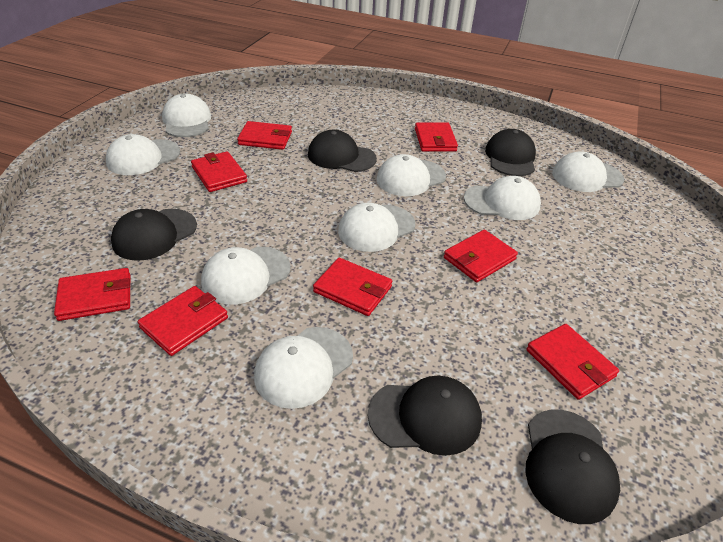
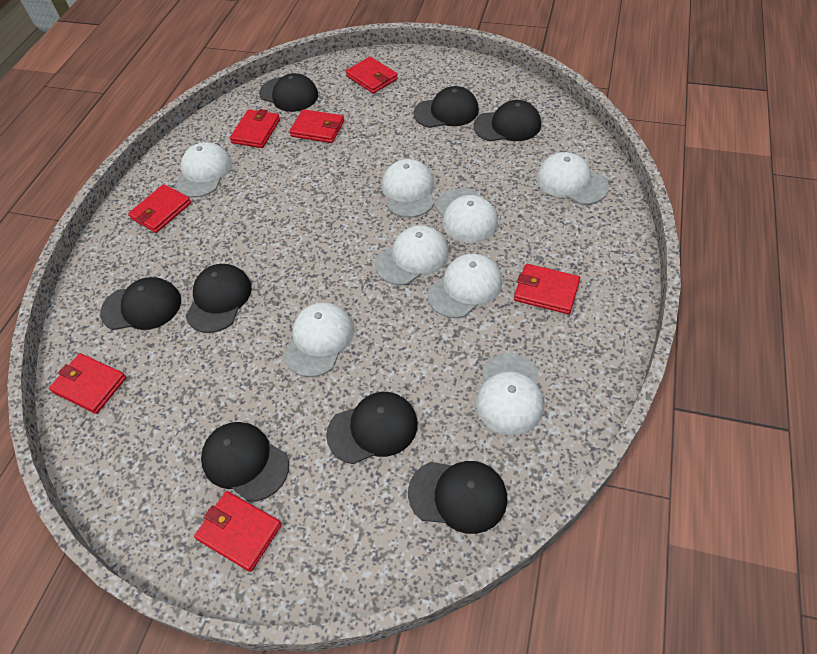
black cap: 5 -> 8
red wallet: 8 -> 7

